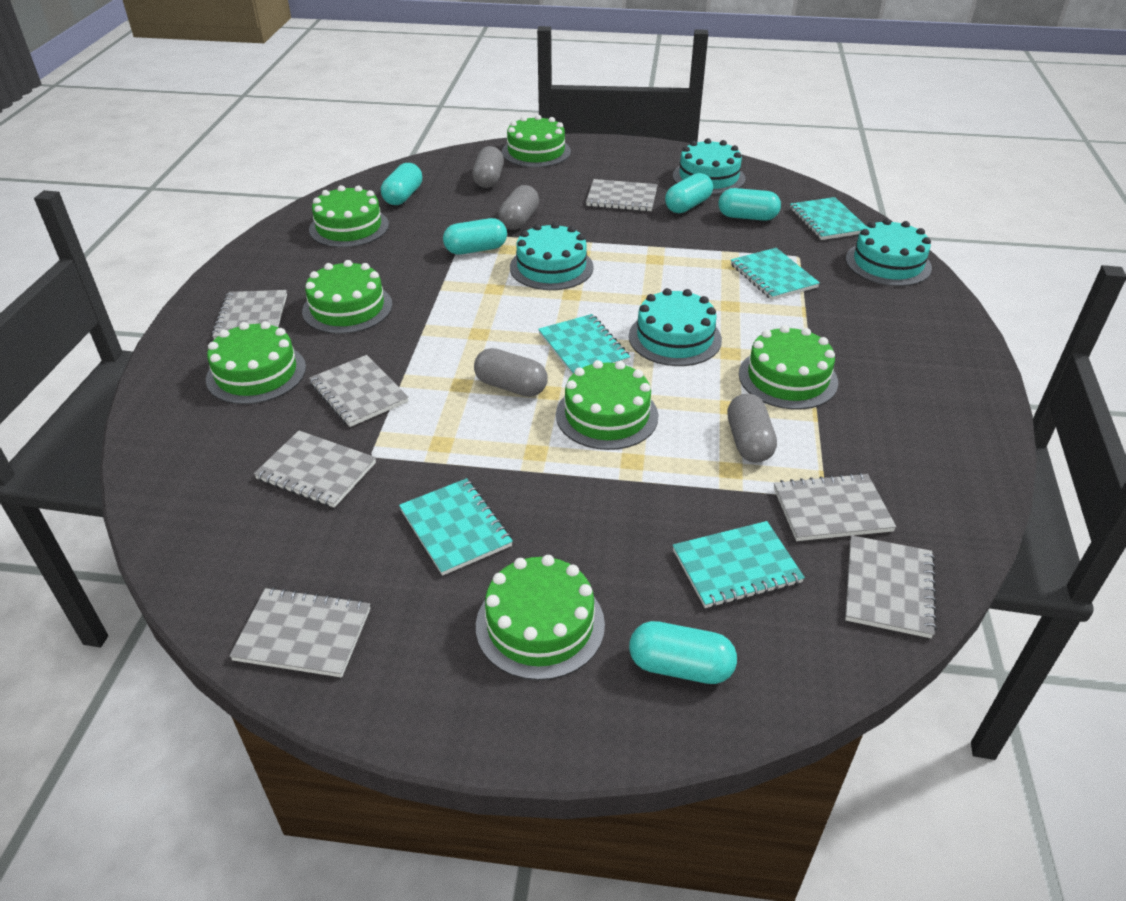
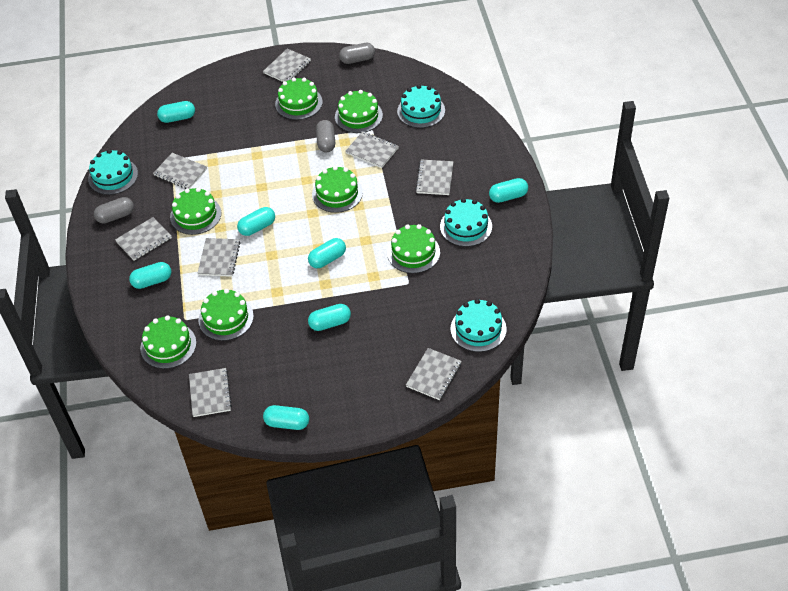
grey capsule: 4 -> 3
grey notebook: 7 -> 8
turquoise capsule: 5 -> 7
turquoise notebook: 5 -> 0

